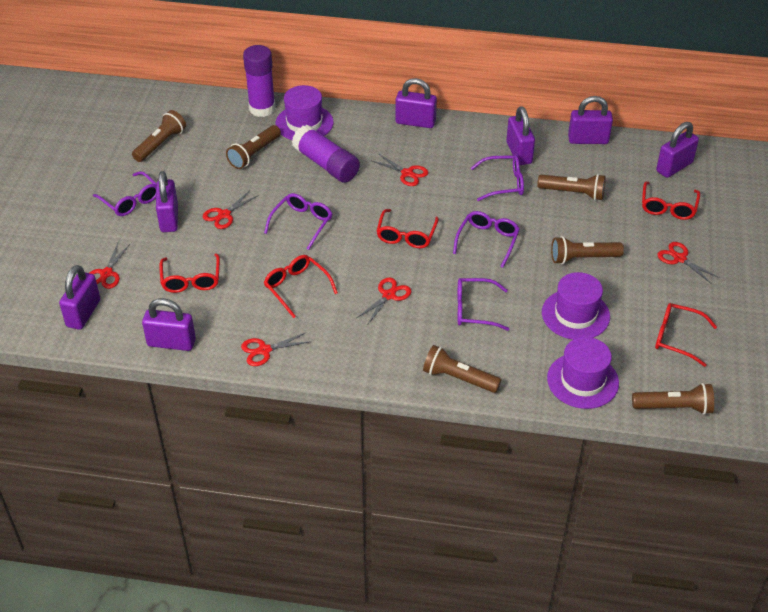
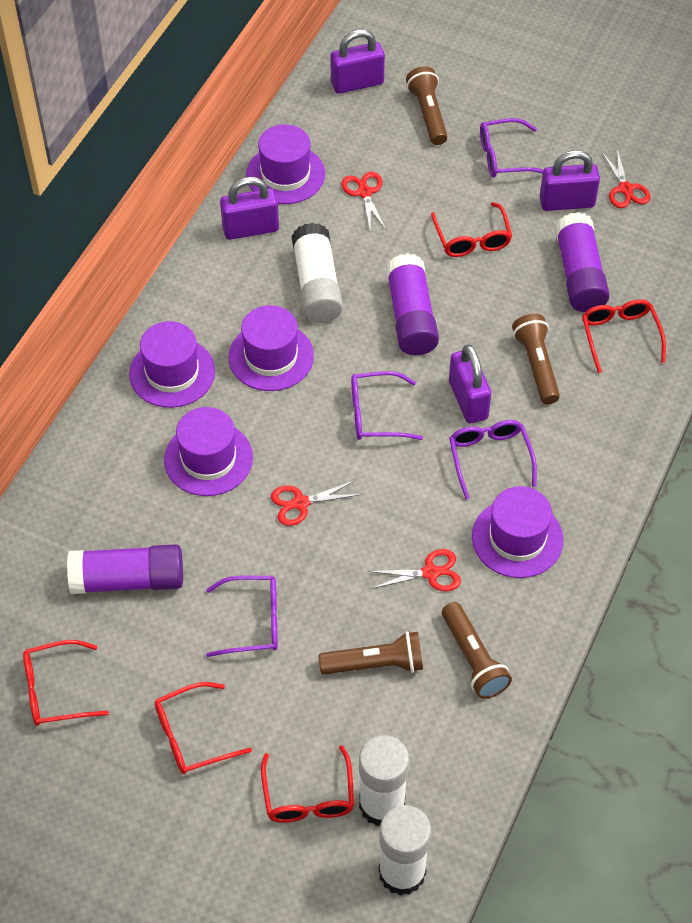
brown flashlight: 6 -> 4
purple glasses: 5 -> 4
purple glue stick: 2 -> 3
purple hat: 3 -> 5
purple padlock: 7 -> 4
red scissors: 6 -> 4
white glue stick: 0 -> 3

